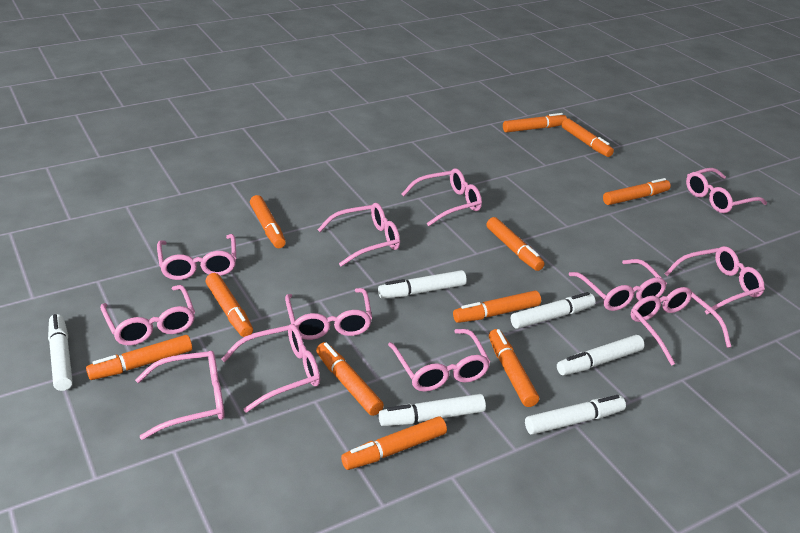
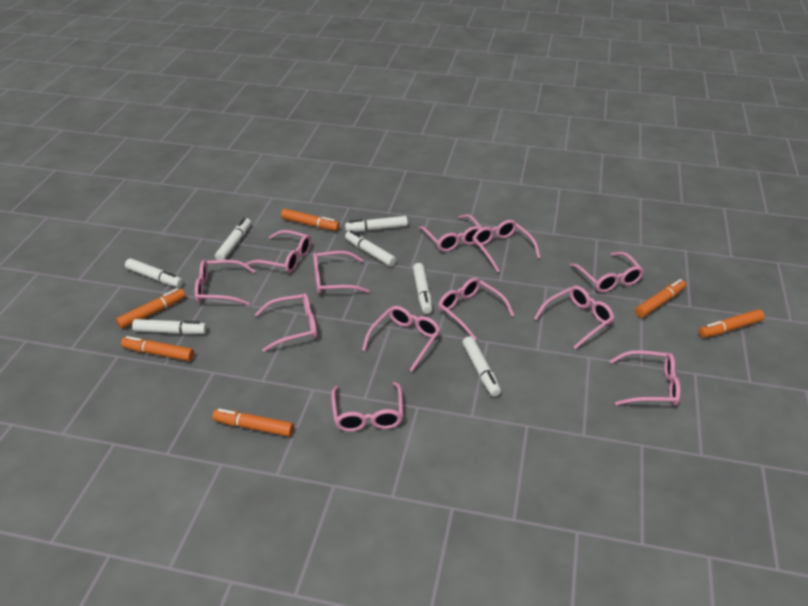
orange marker: 11 -> 6
white marker: 6 -> 7

